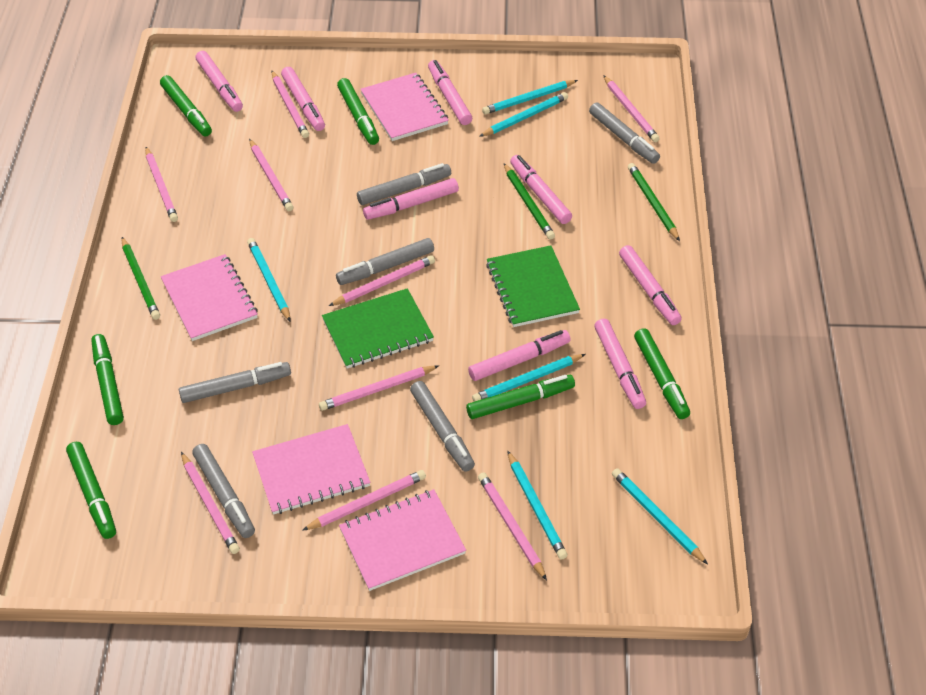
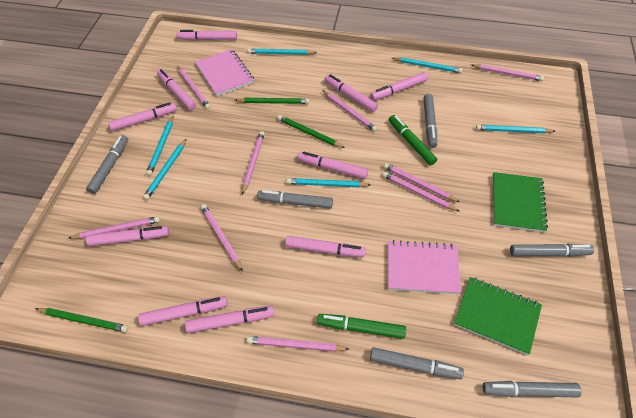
green marker: 6 -> 2
pink marker: 8 -> 10
pink notebook: 4 -> 2

